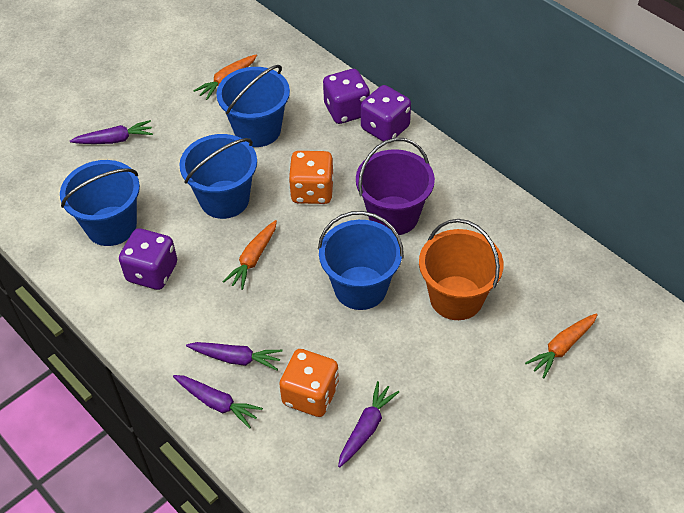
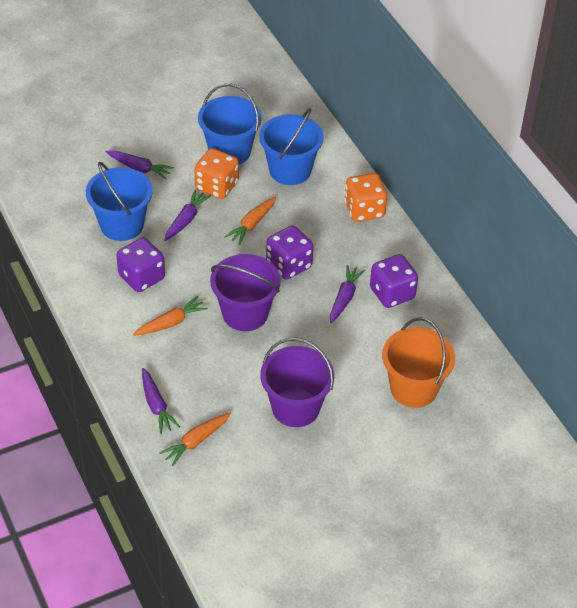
blue bucket: 4 -> 3
purple bucket: 1 -> 2

